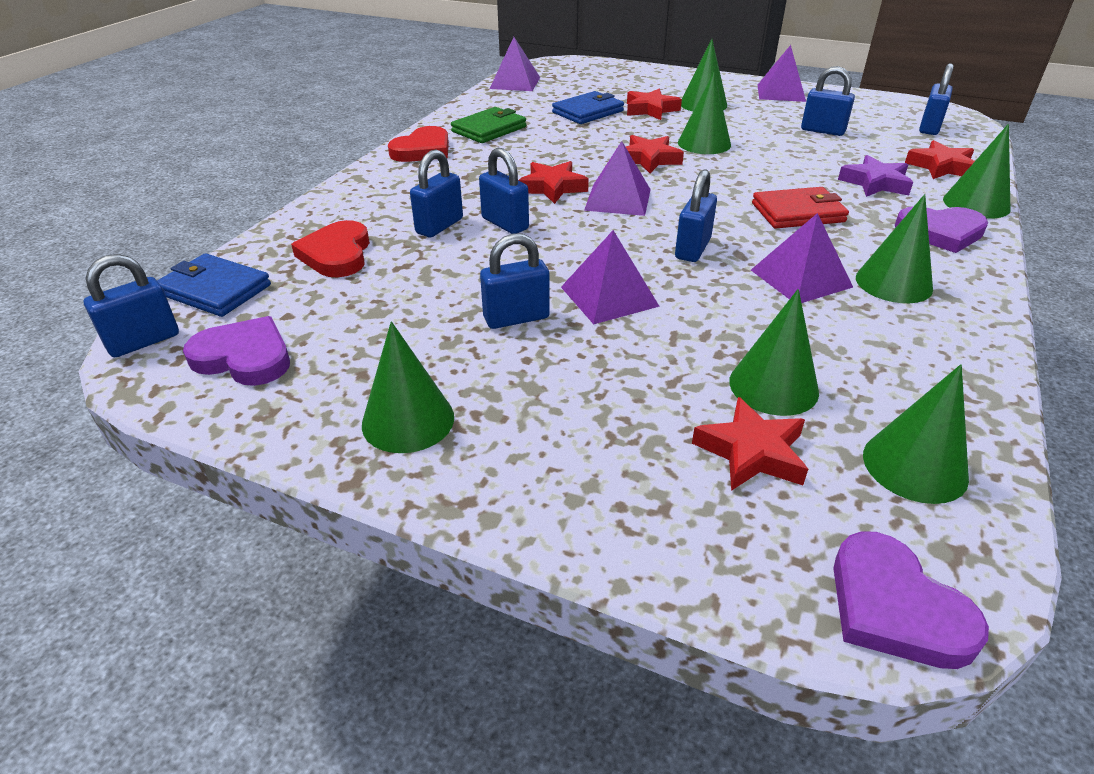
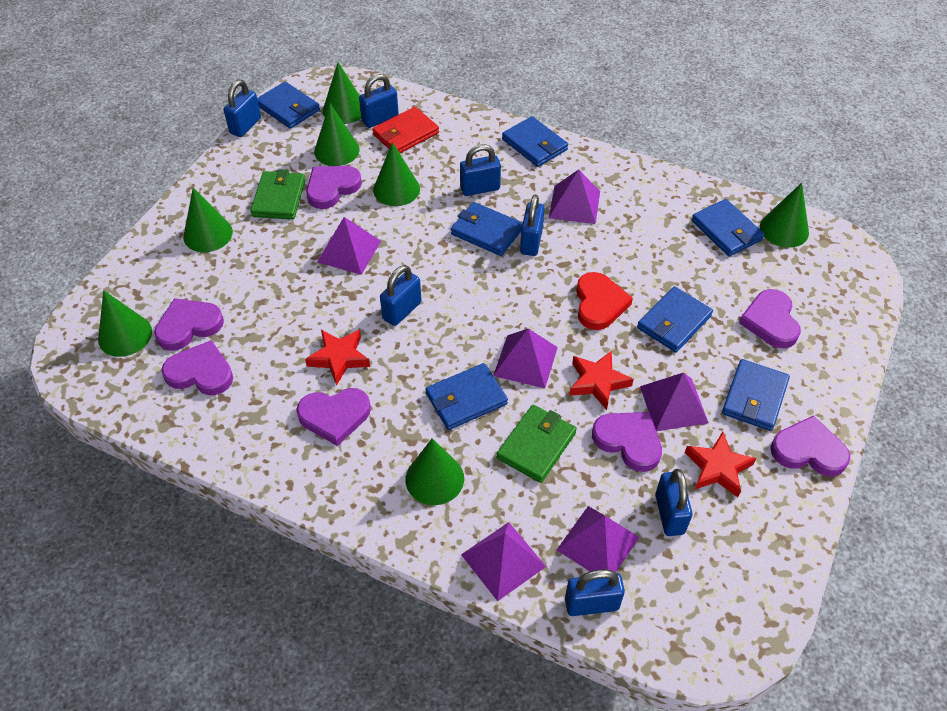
blue wallet: 2 -> 7
green wallet: 1 -> 2
purple heart: 3 -> 7
purple pyramid: 5 -> 6
purple star: 1 -> 0
red heart: 2 -> 1
red star: 5 -> 3

